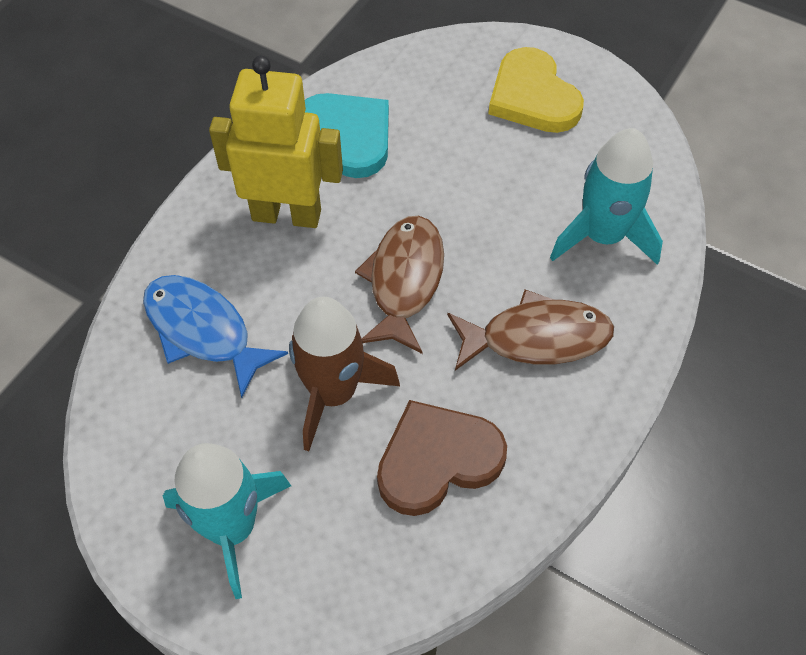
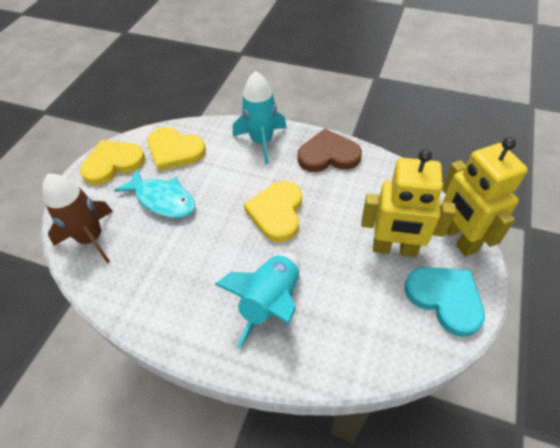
blue fish: 1 -> 0
brown fish: 2 -> 0
turquoise fish: 0 -> 1
yellow heart: 1 -> 3
yellow robot: 1 -> 2

